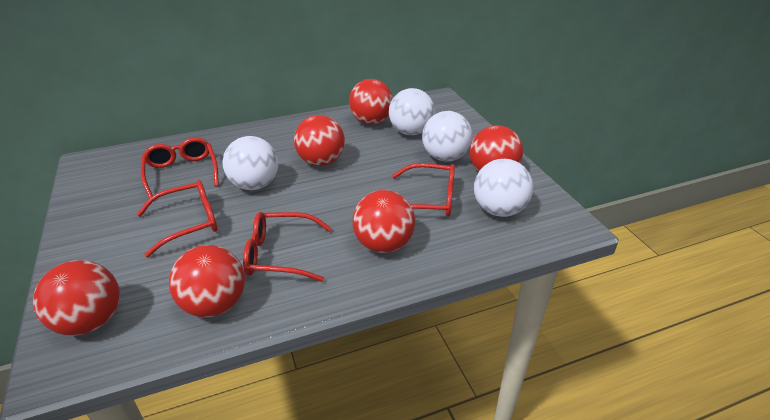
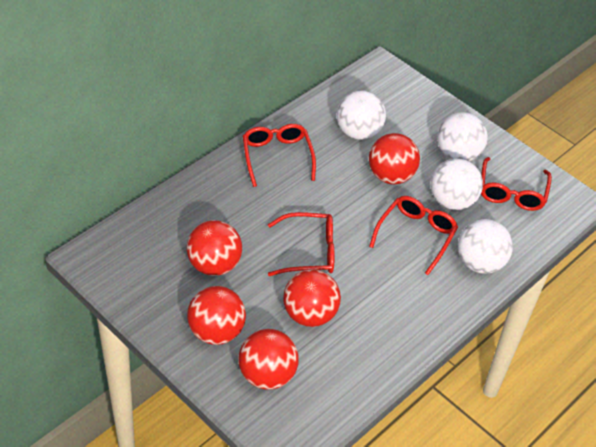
red ball: 6 -> 5

